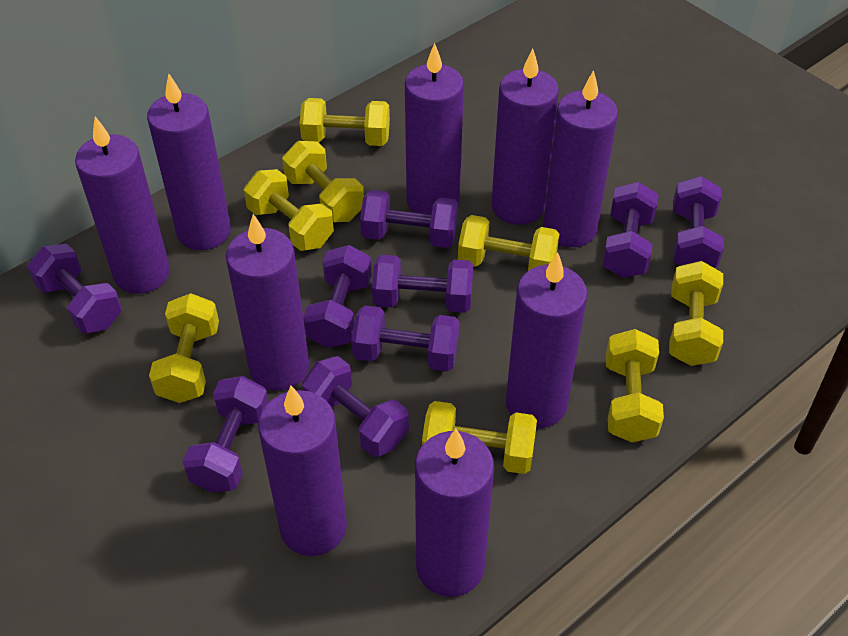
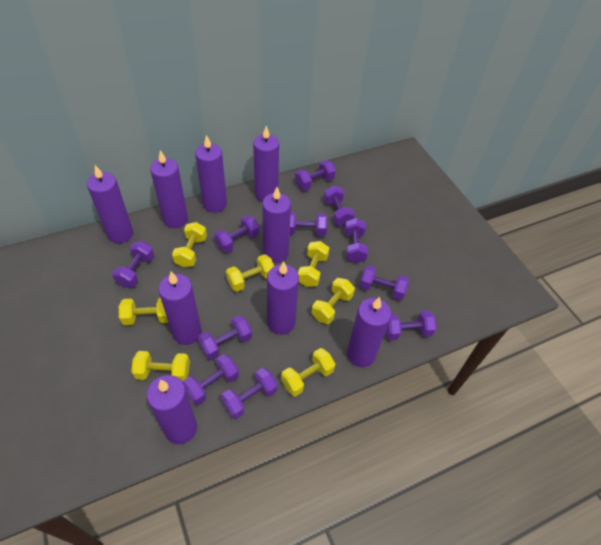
purple dumbbell: 9 -> 11
yellow dumbbell: 8 -> 7

